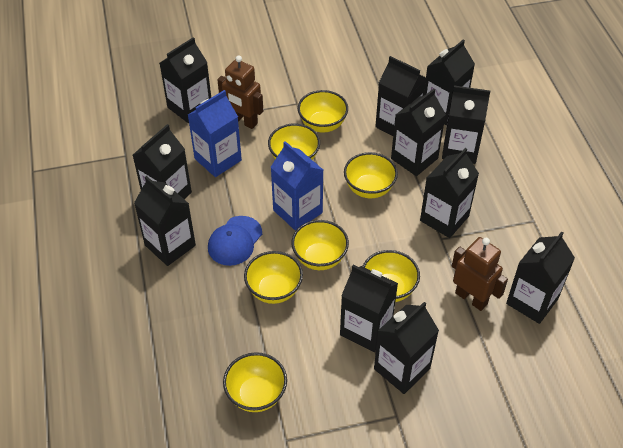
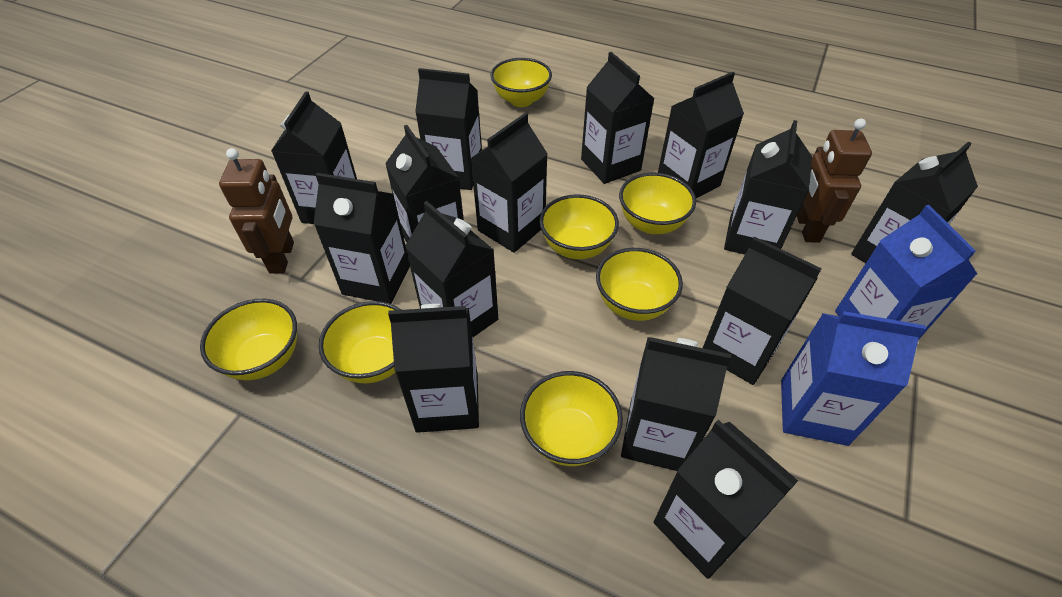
black carton: 11 -> 14
blue cap: 1 -> 0

